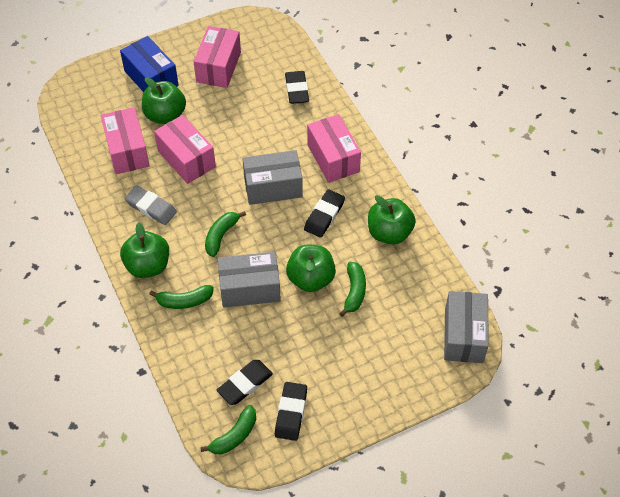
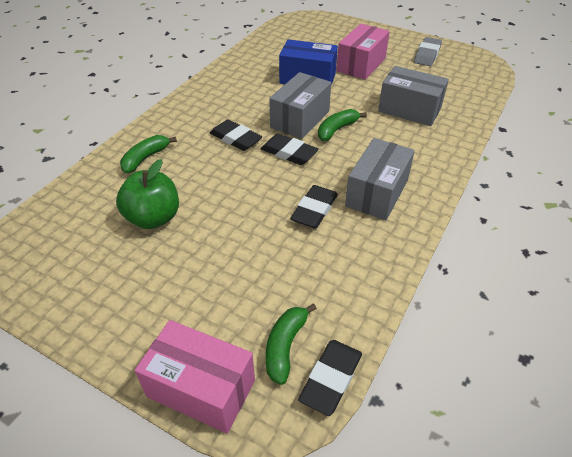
green apple: 4 -> 1
green banana: 4 -> 3
pink box: 4 -> 2

